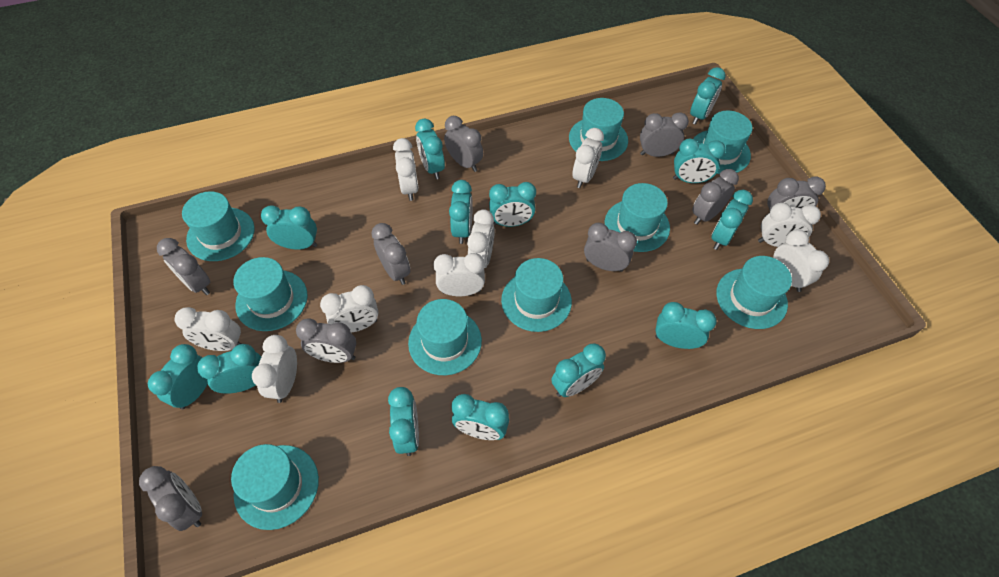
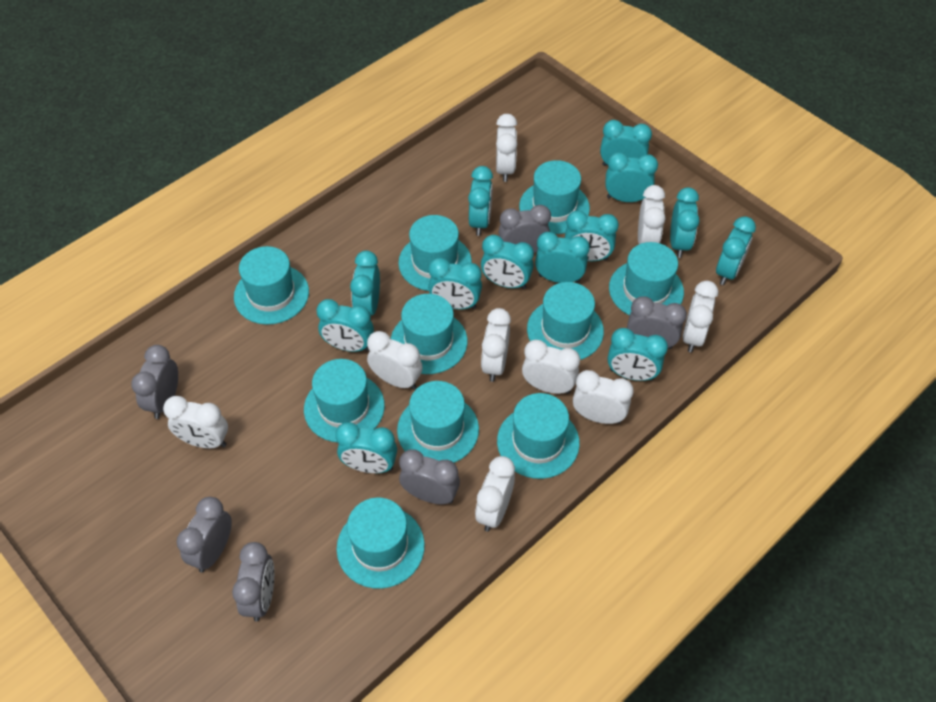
grey clock: 9 -> 6
turquoise hat: 9 -> 10

